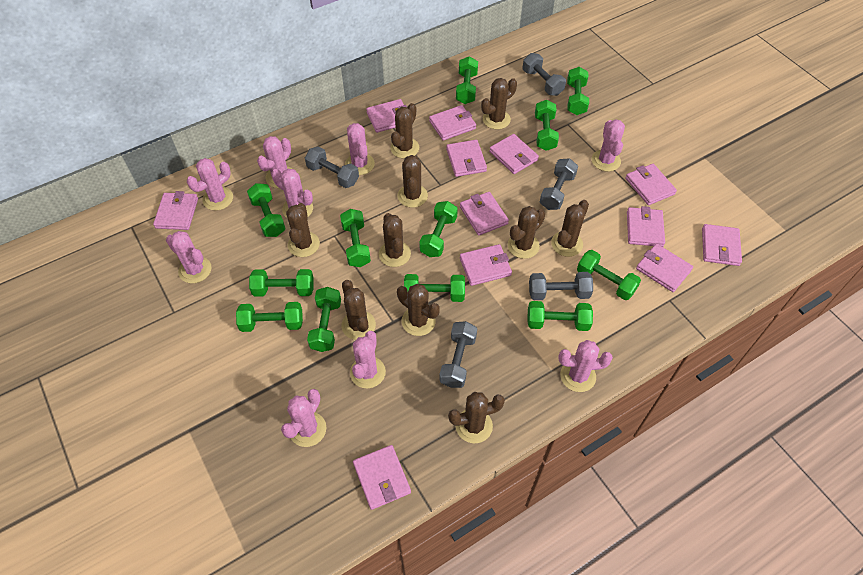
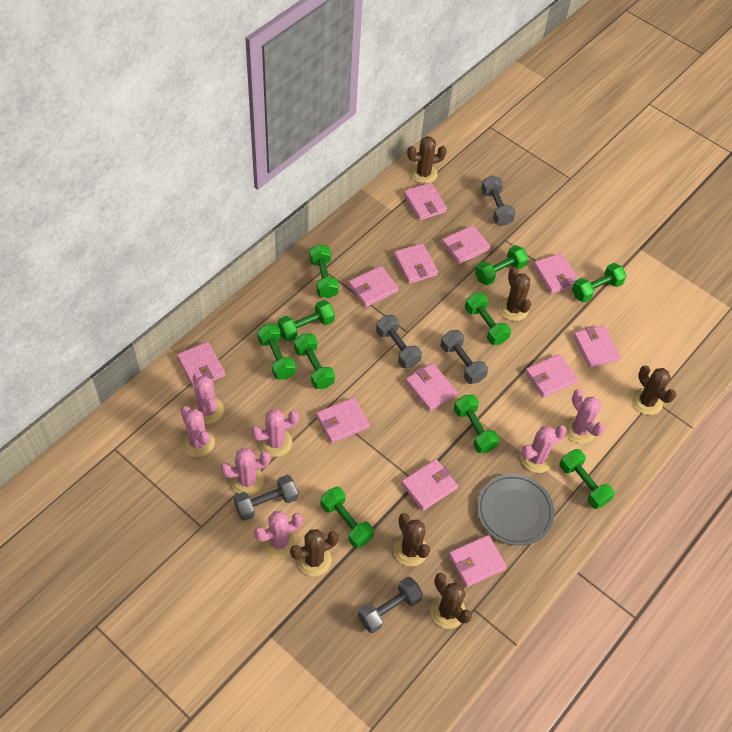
brown cactus: 10 -> 6
green dumbbell: 12 -> 10
grey plate: 0 -> 1
pink cactus: 9 -> 7

